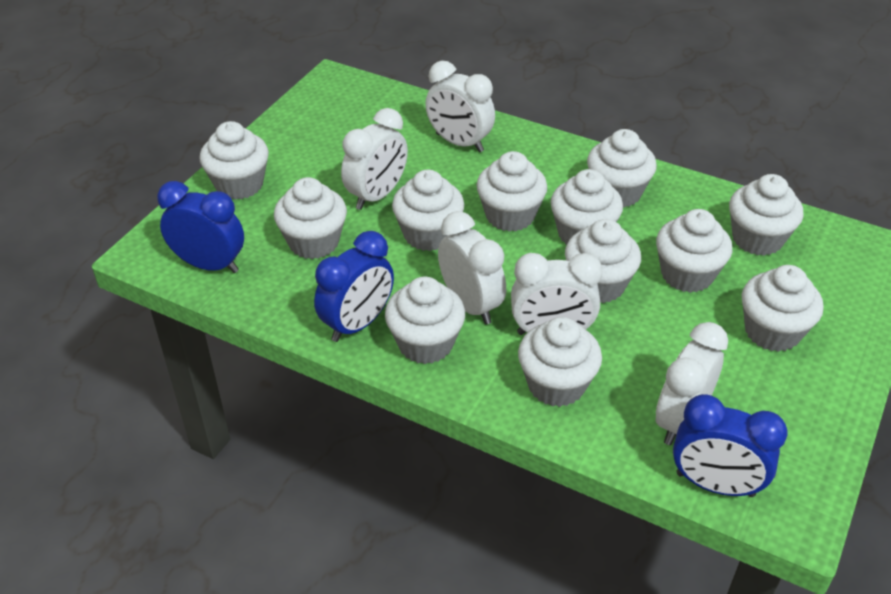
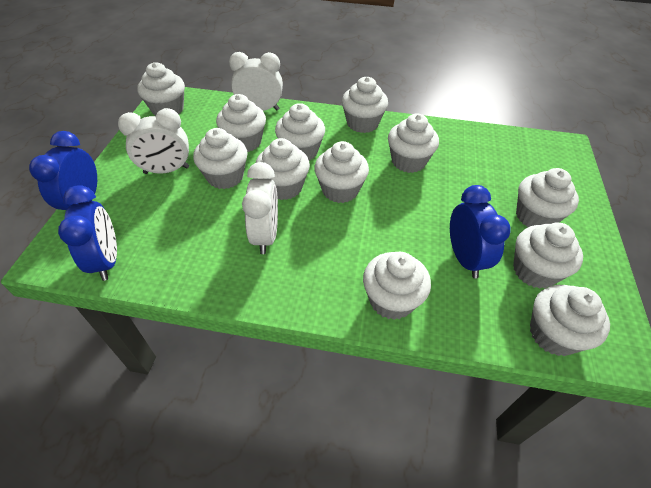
white clock: 5 -> 3

